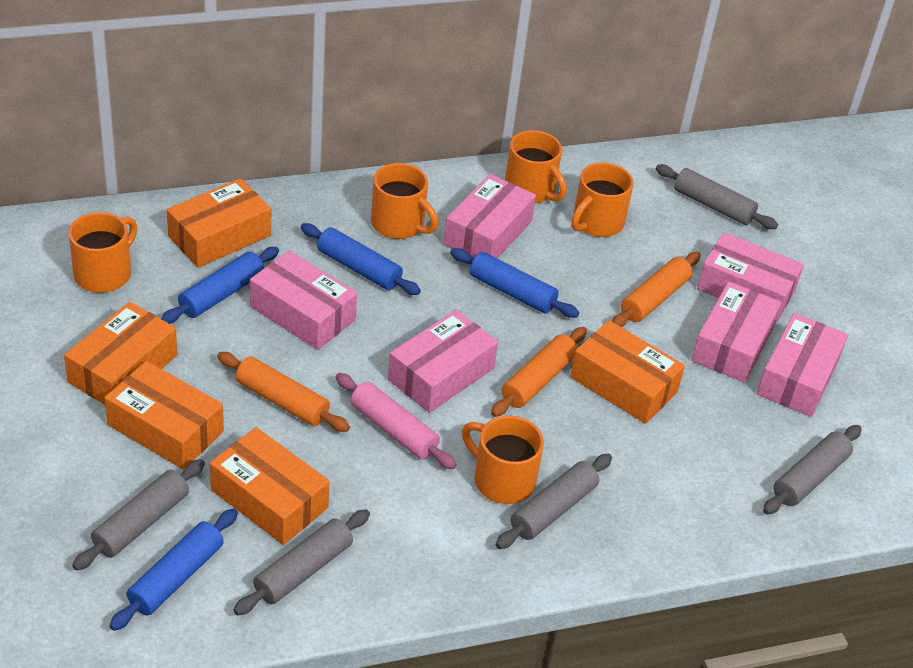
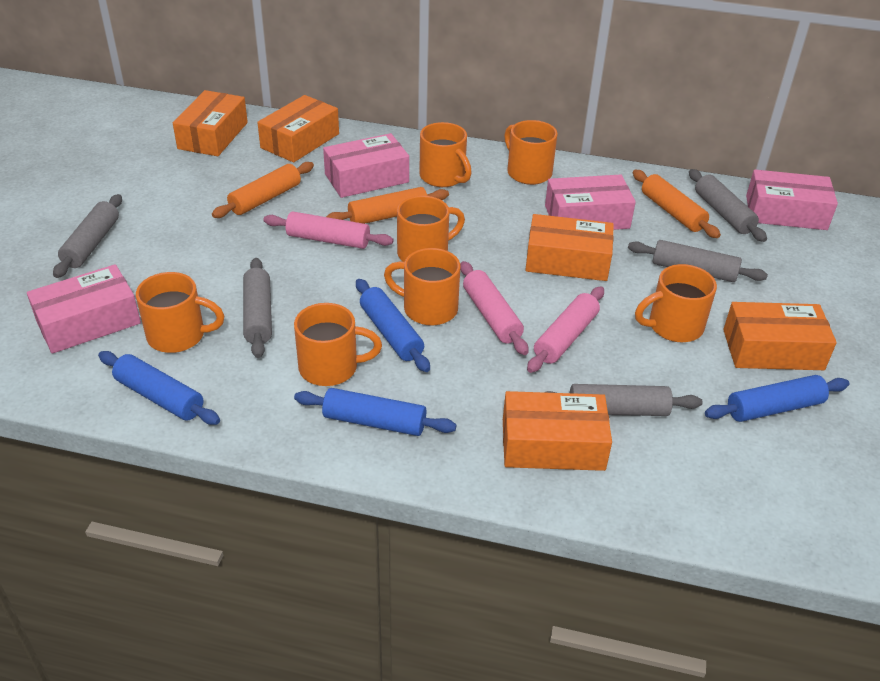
orange mug: 5 -> 7
pink box: 6 -> 4
pink rolling pin: 1 -> 3

